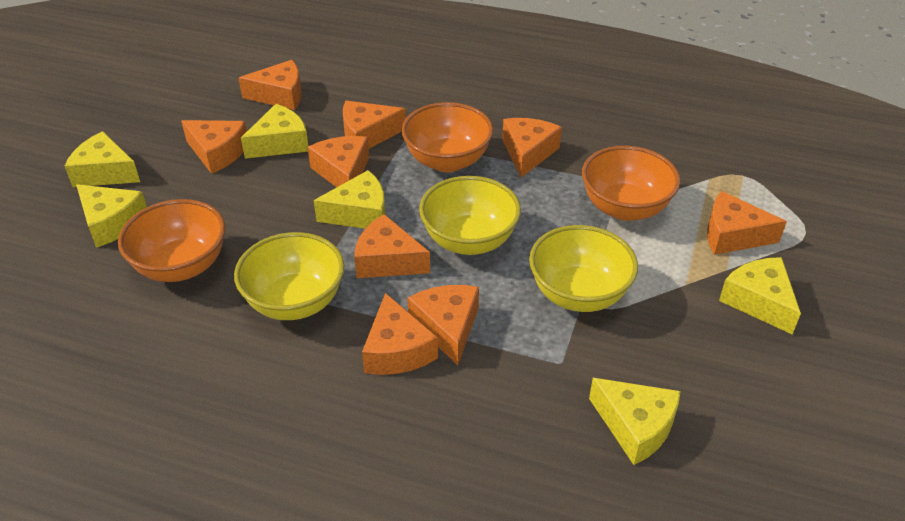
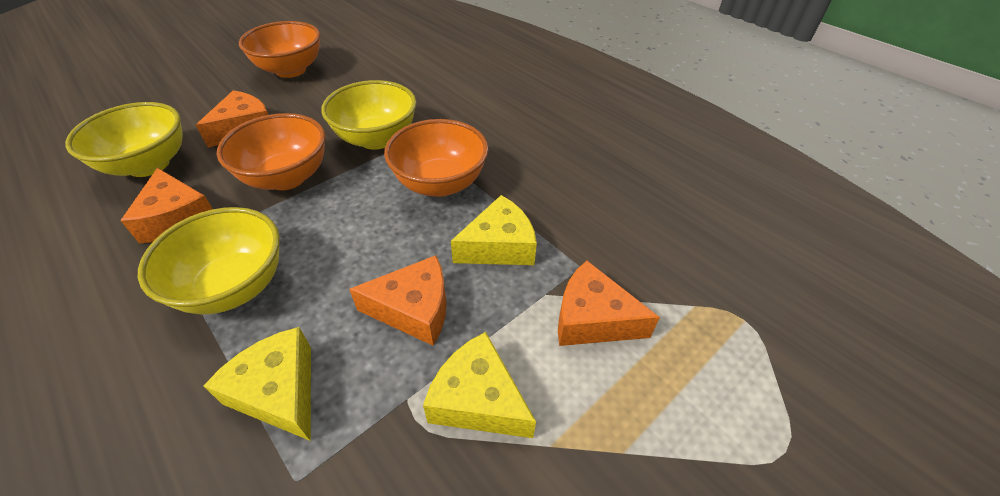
orange cheese: 9 -> 4
yellow cheese: 6 -> 3

